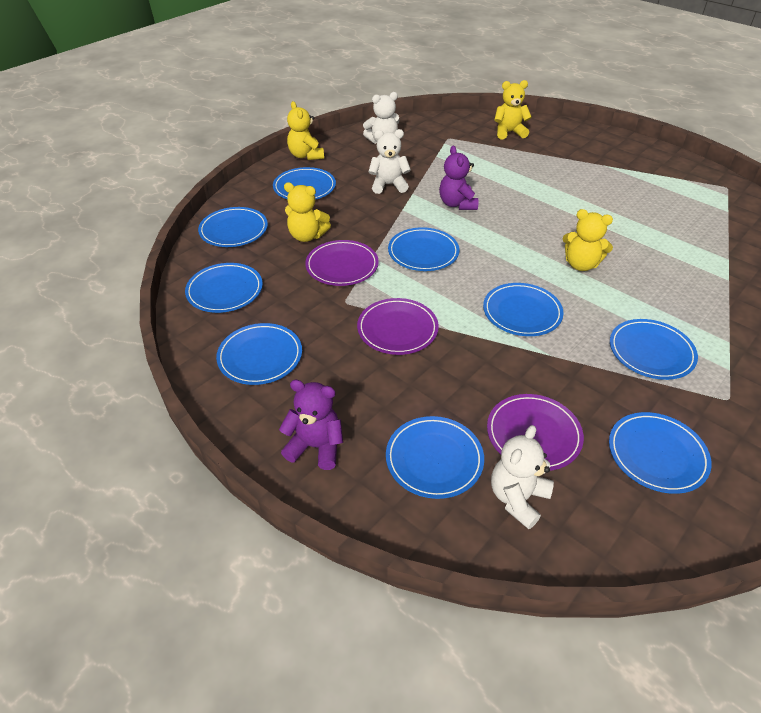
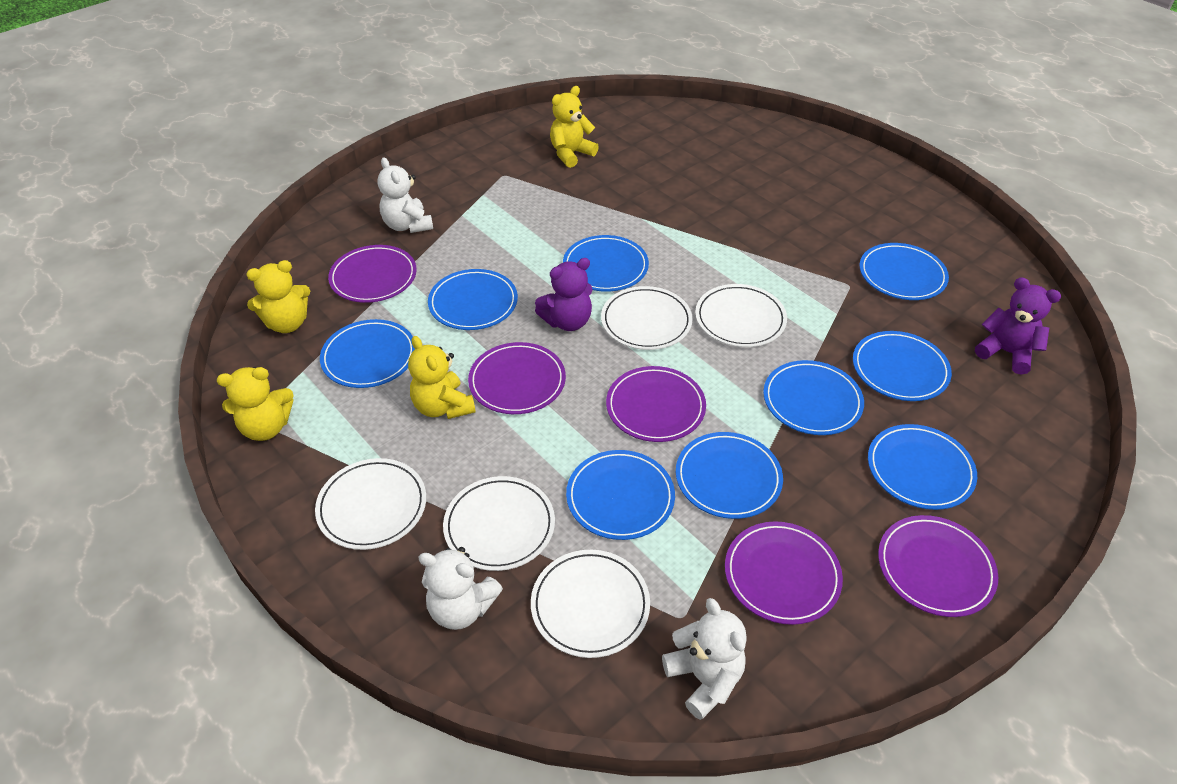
purple plate: 3 -> 5
white plate: 0 -> 5

